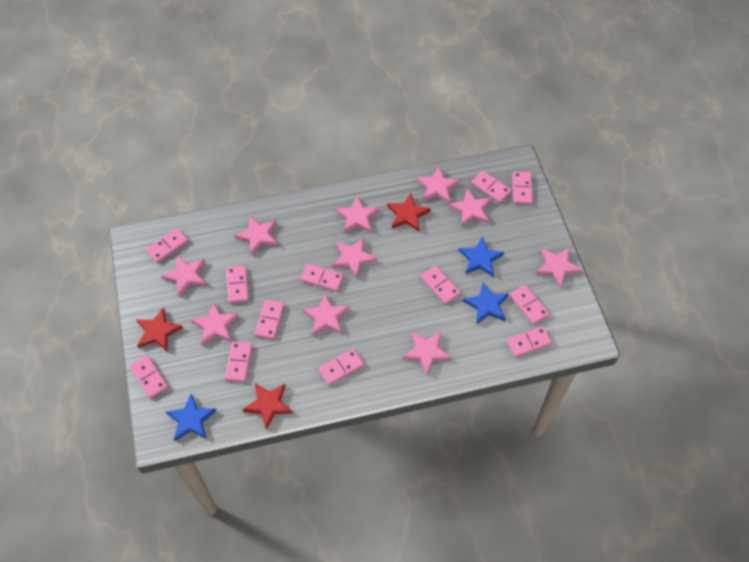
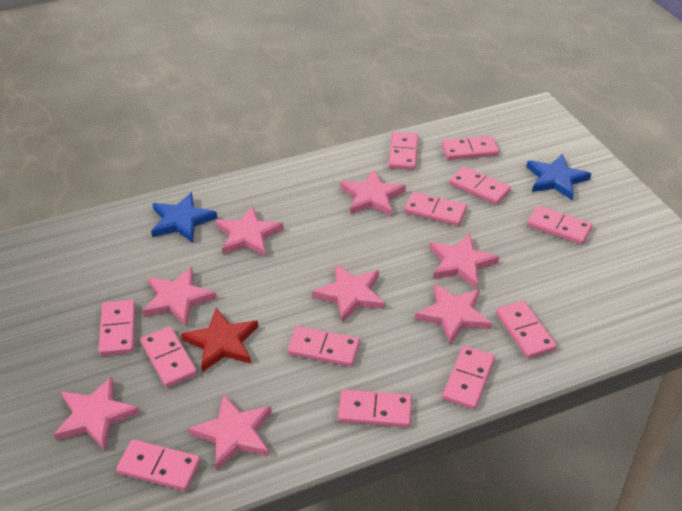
blue star: 3 -> 2
pink star: 10 -> 8
red star: 3 -> 1

